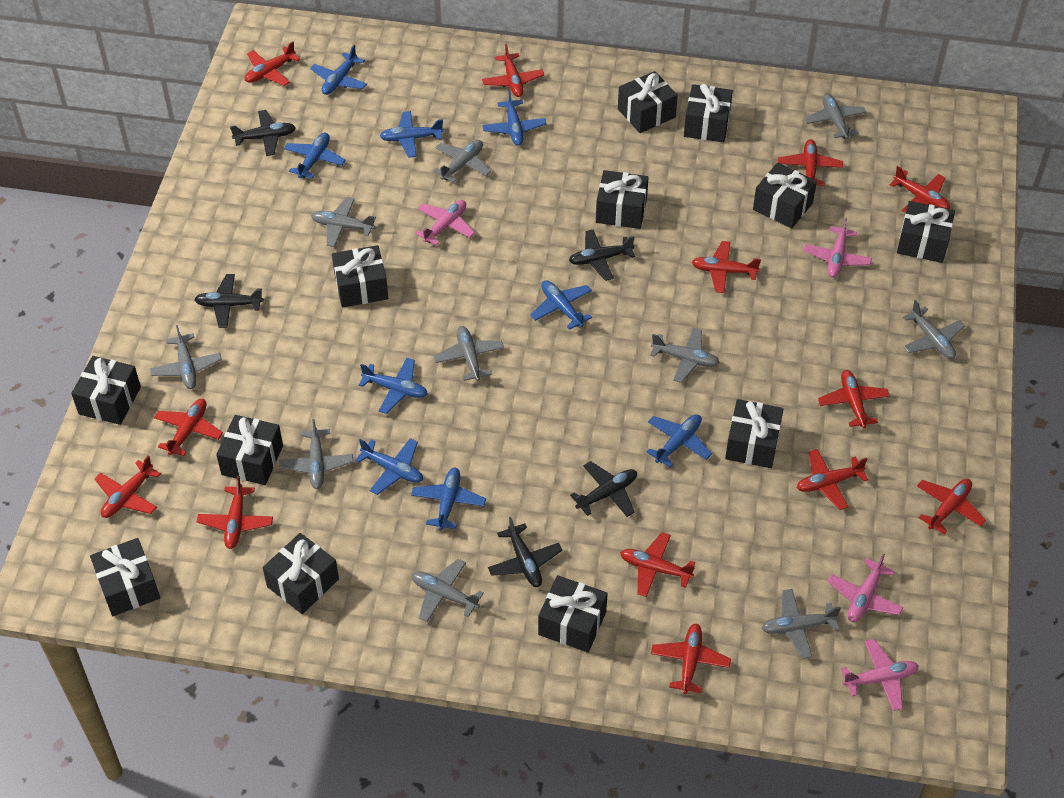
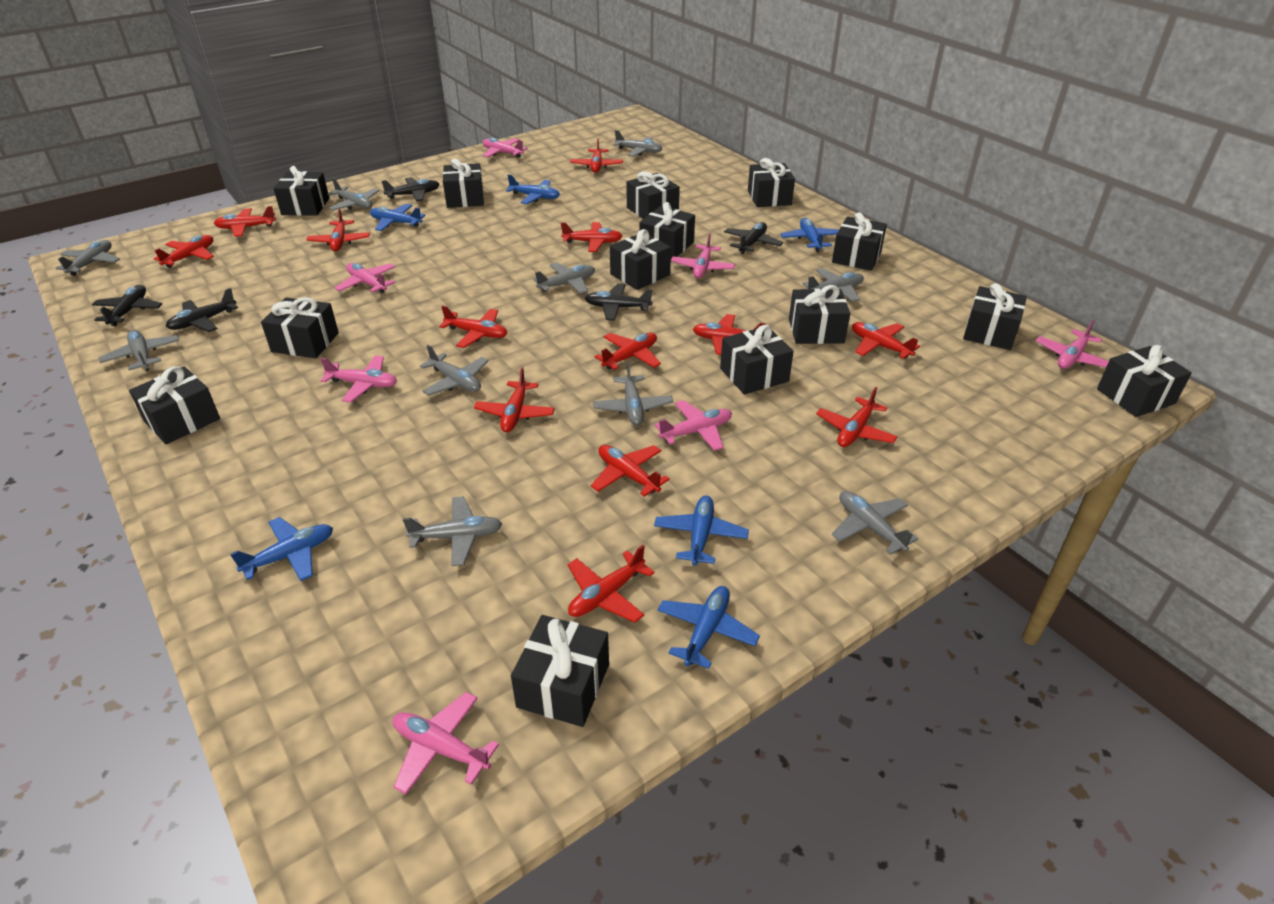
black gift: 12 -> 14
blue plane: 9 -> 6
pink plane: 4 -> 7

